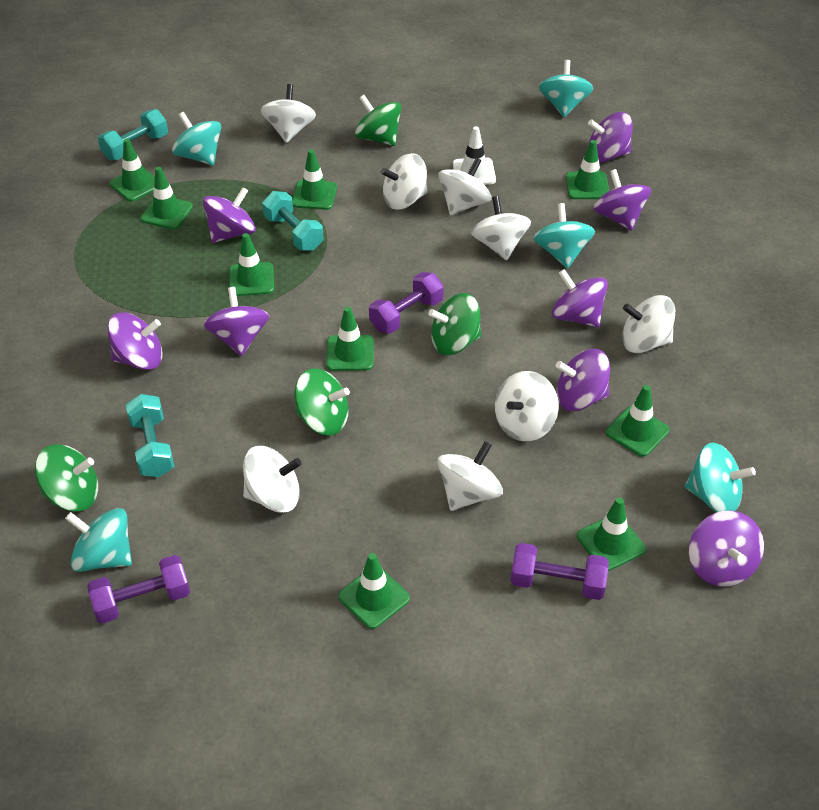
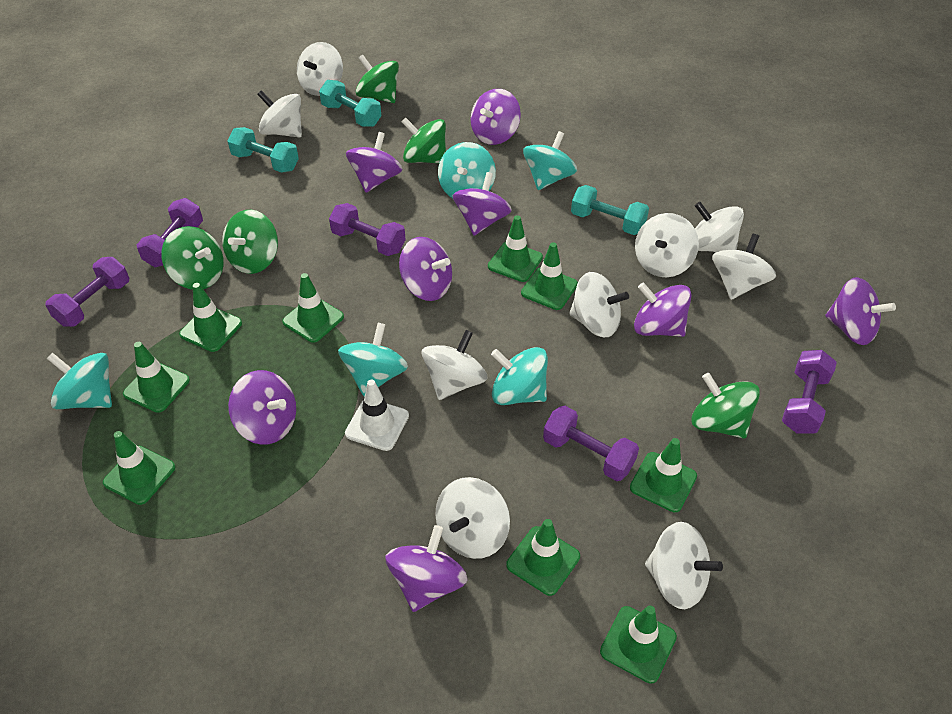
green spinning top: 4 -> 5
purple dumbbell: 3 -> 5
white spinning top: 8 -> 9

